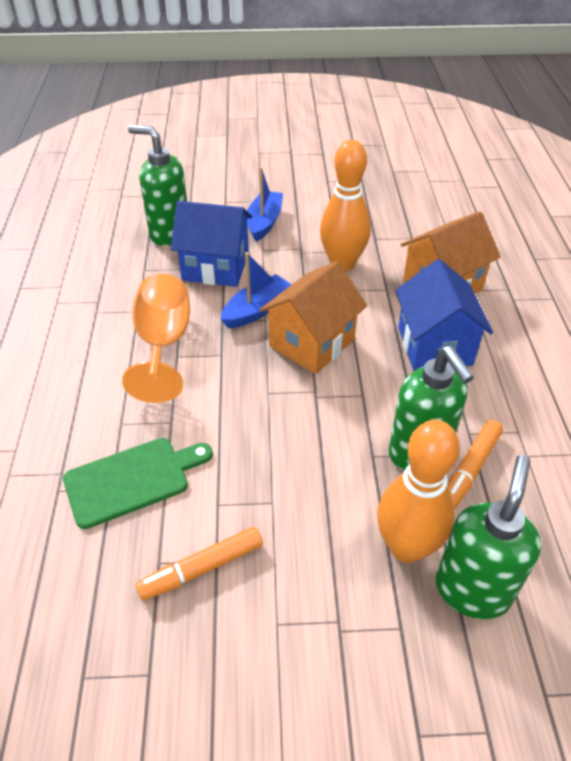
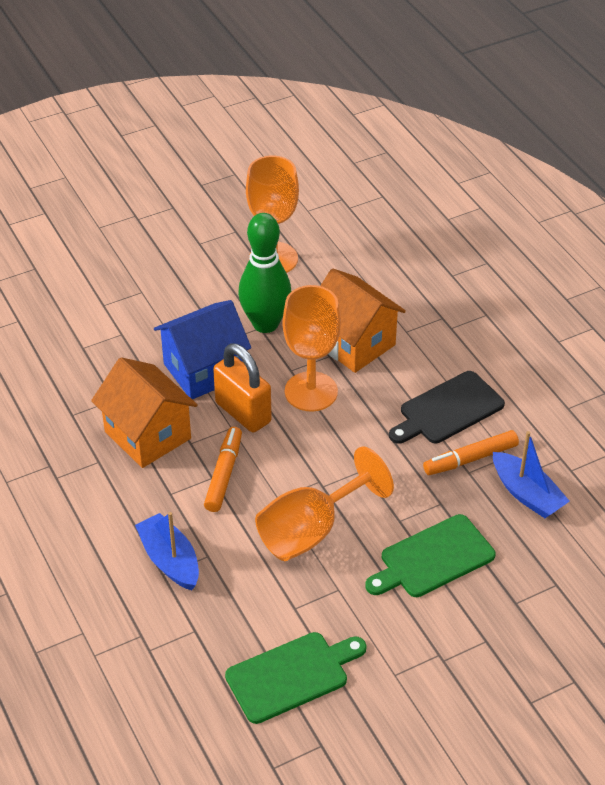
black cutting board: 0 -> 1
blue house: 2 -> 1
green bowling pin: 0 -> 1
green cutting board: 1 -> 2
green soap dispenser: 3 -> 0
orange bowling pin: 2 -> 0
orange goblet: 1 -> 3
orange padlock: 0 -> 1

